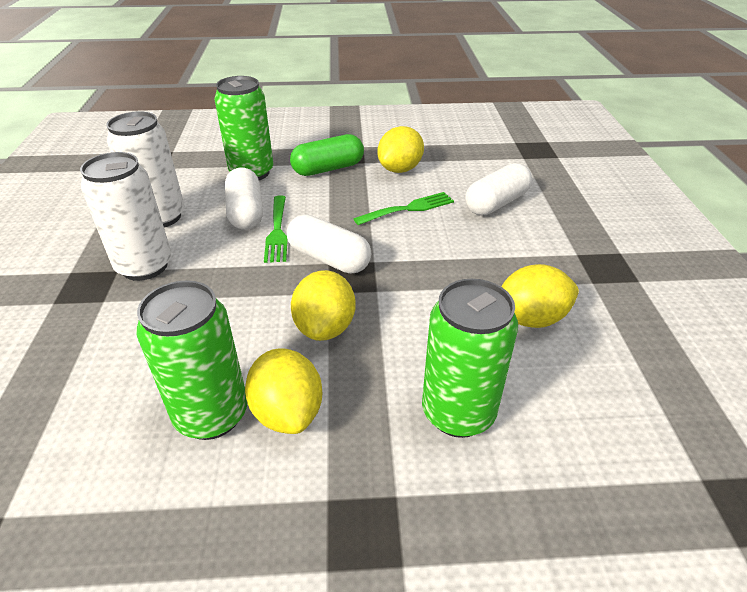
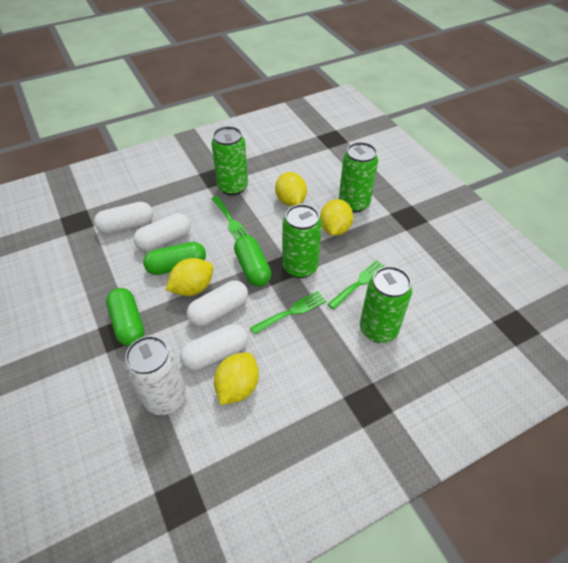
green can: 3 -> 4
green capsule: 1 -> 3
green fork: 2 -> 3
white can: 2 -> 1
white capsule: 3 -> 4

